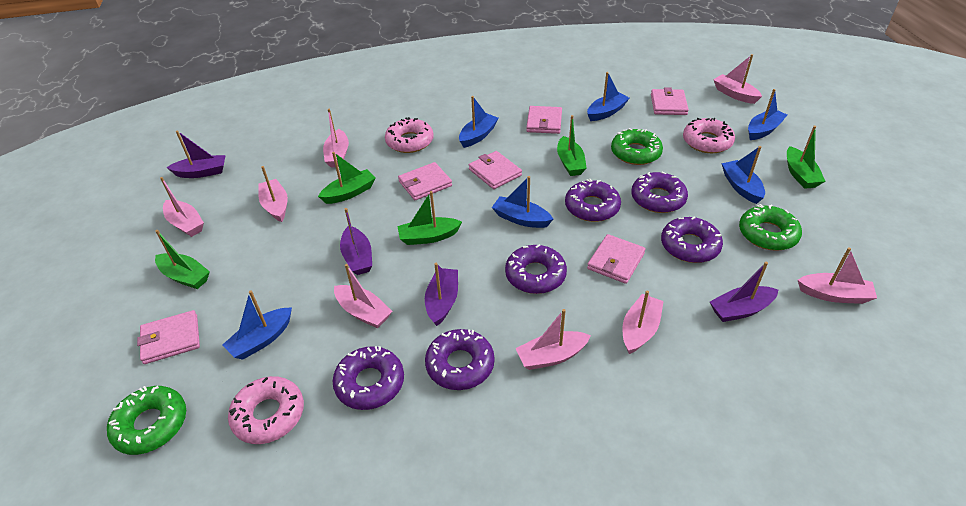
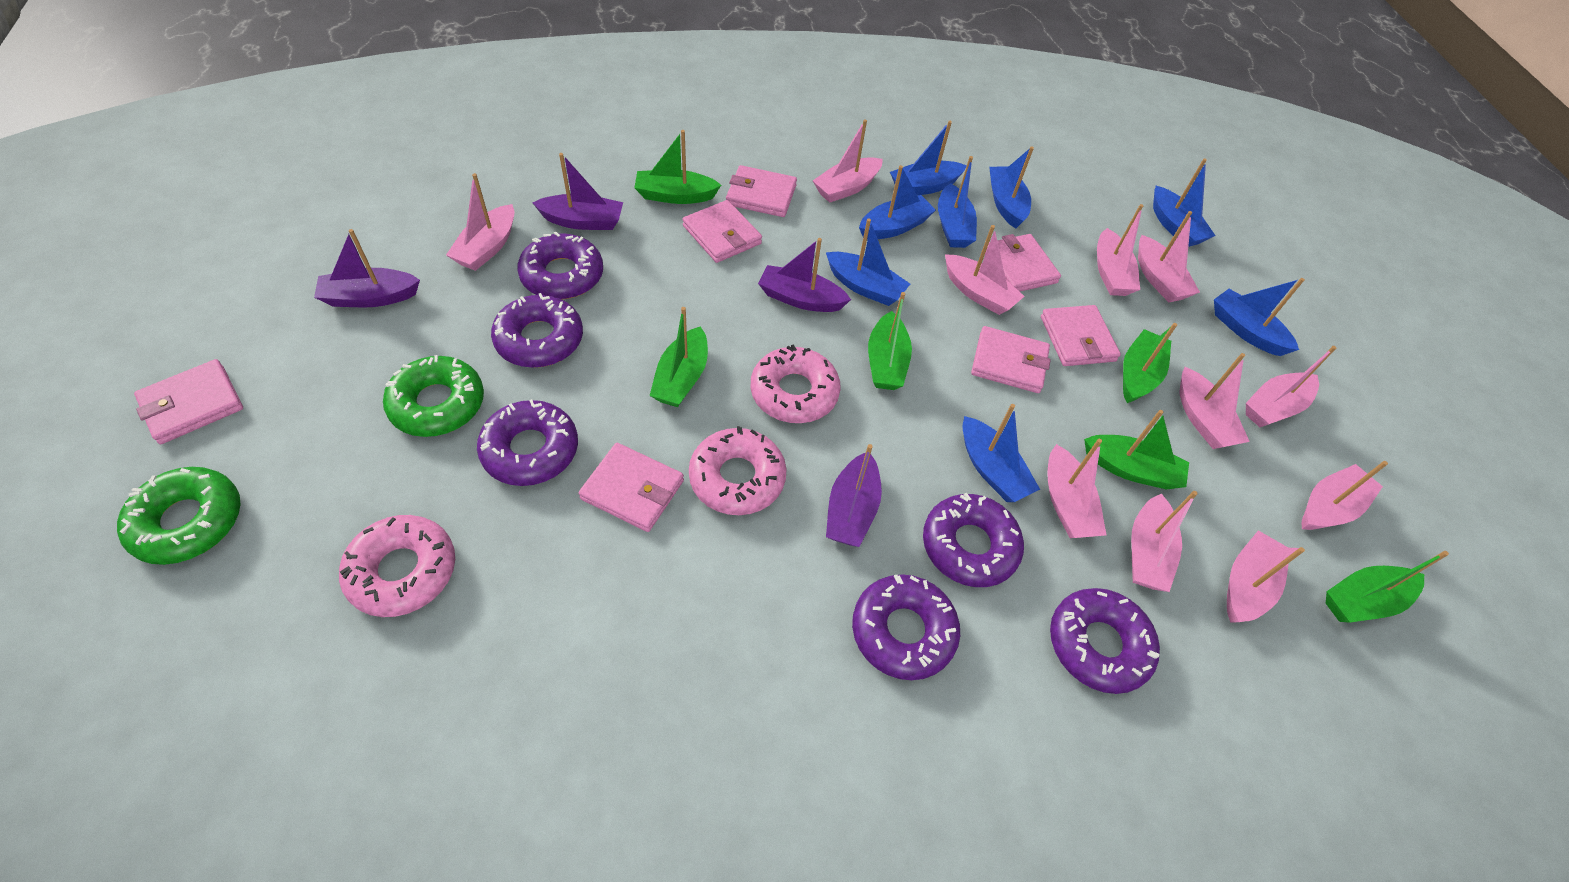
blue boat: 6 -> 8
green boat: 5 -> 6
green donut: 3 -> 2
pink boat: 8 -> 11
pink wallet: 6 -> 7

